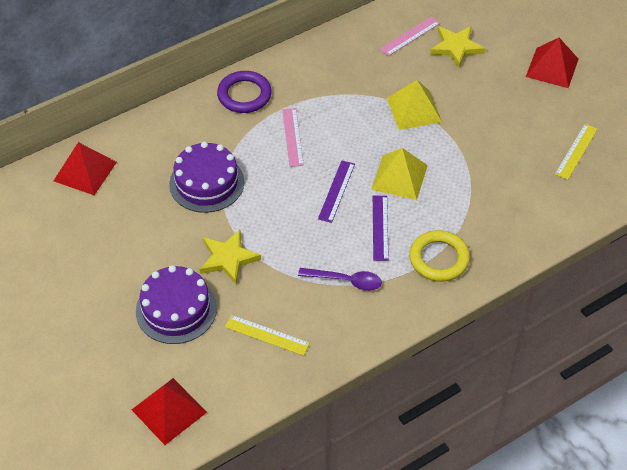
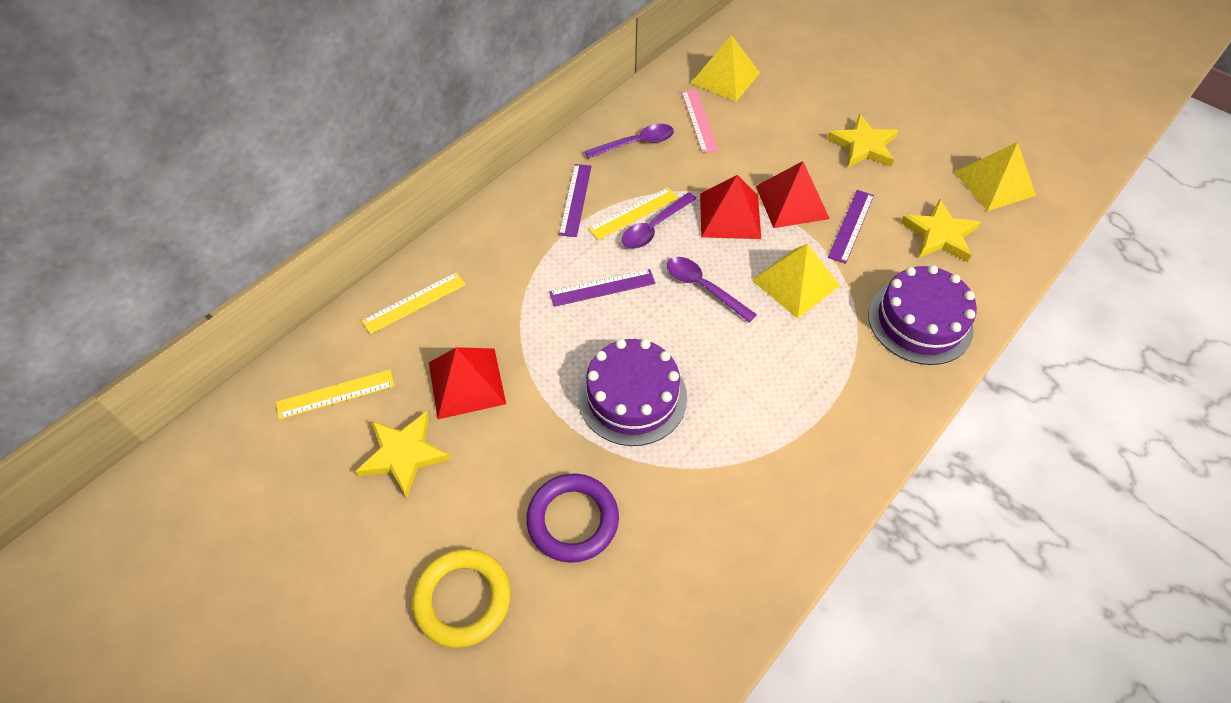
pink ruler: 2 -> 1
purple ruler: 2 -> 3
purple spoon: 1 -> 3
yellow pyramid: 2 -> 3
yellow ruler: 2 -> 3
yellow star: 2 -> 3

